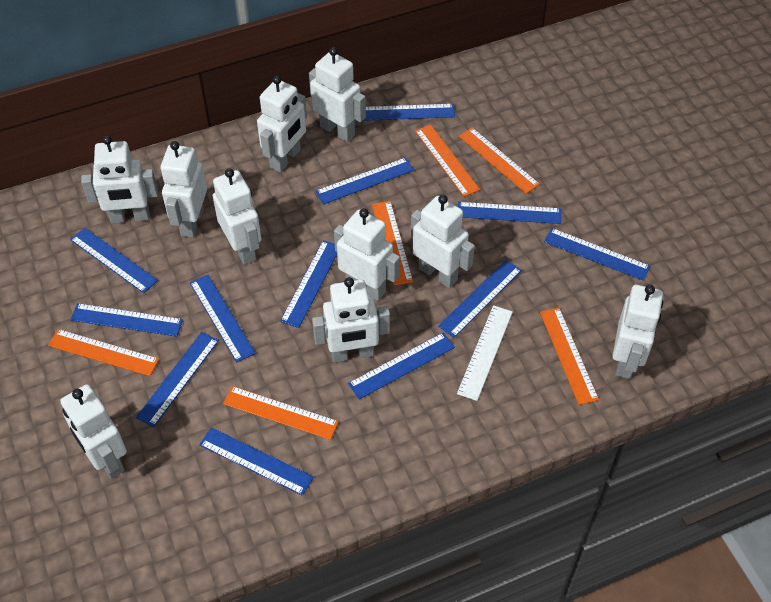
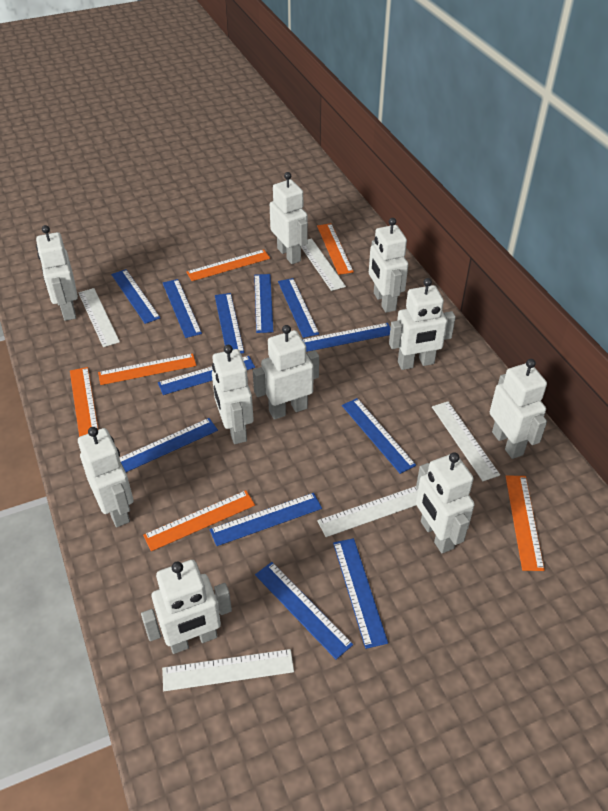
white ruler: 1 -> 5

